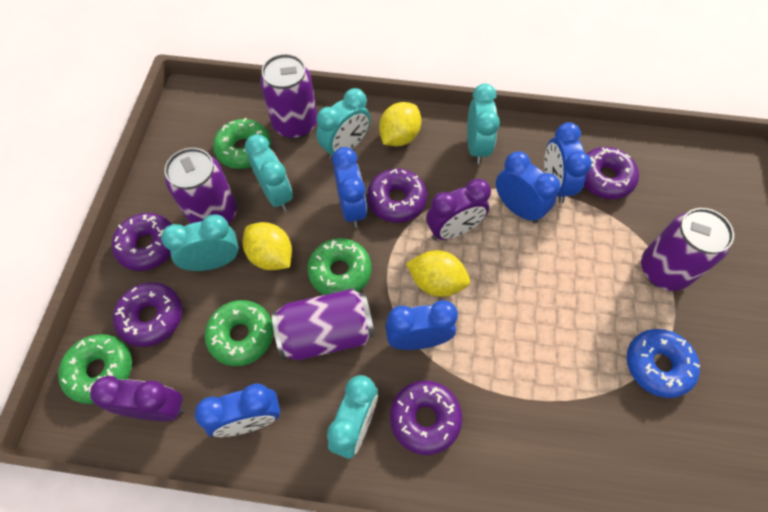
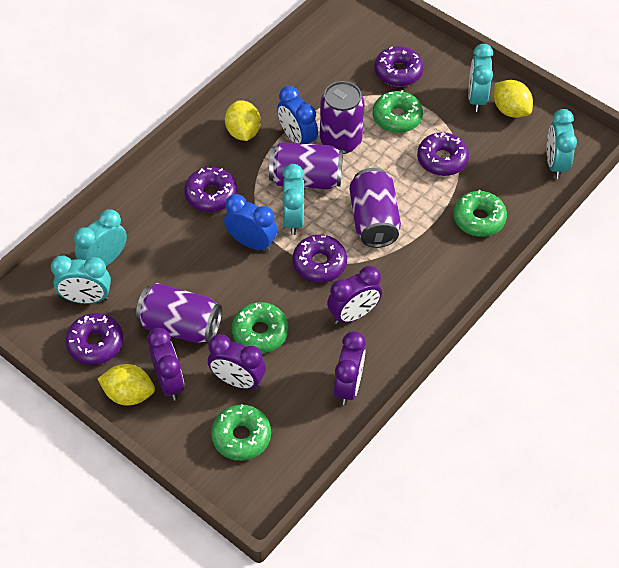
blue clock: 5 -> 2
blue donut: 1 -> 0
purple clock: 2 -> 4

